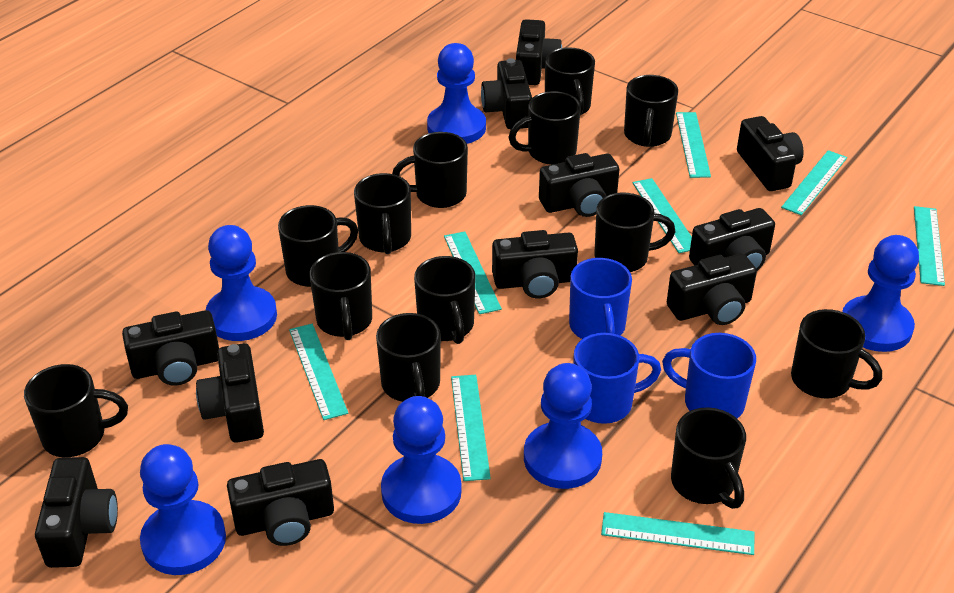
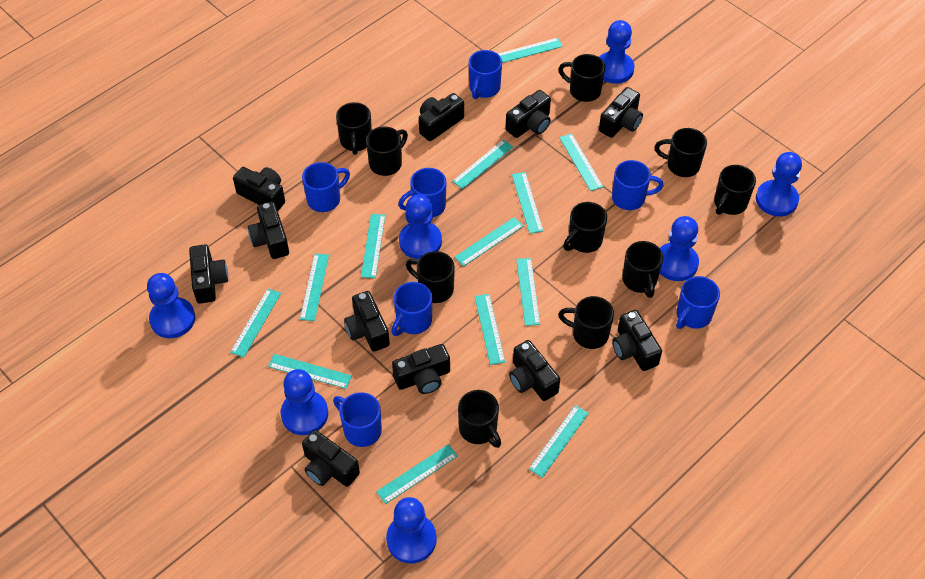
black mug: 13 -> 10
blue mug: 3 -> 7
blue pawn: 6 -> 7
turquoise ruler: 8 -> 13

